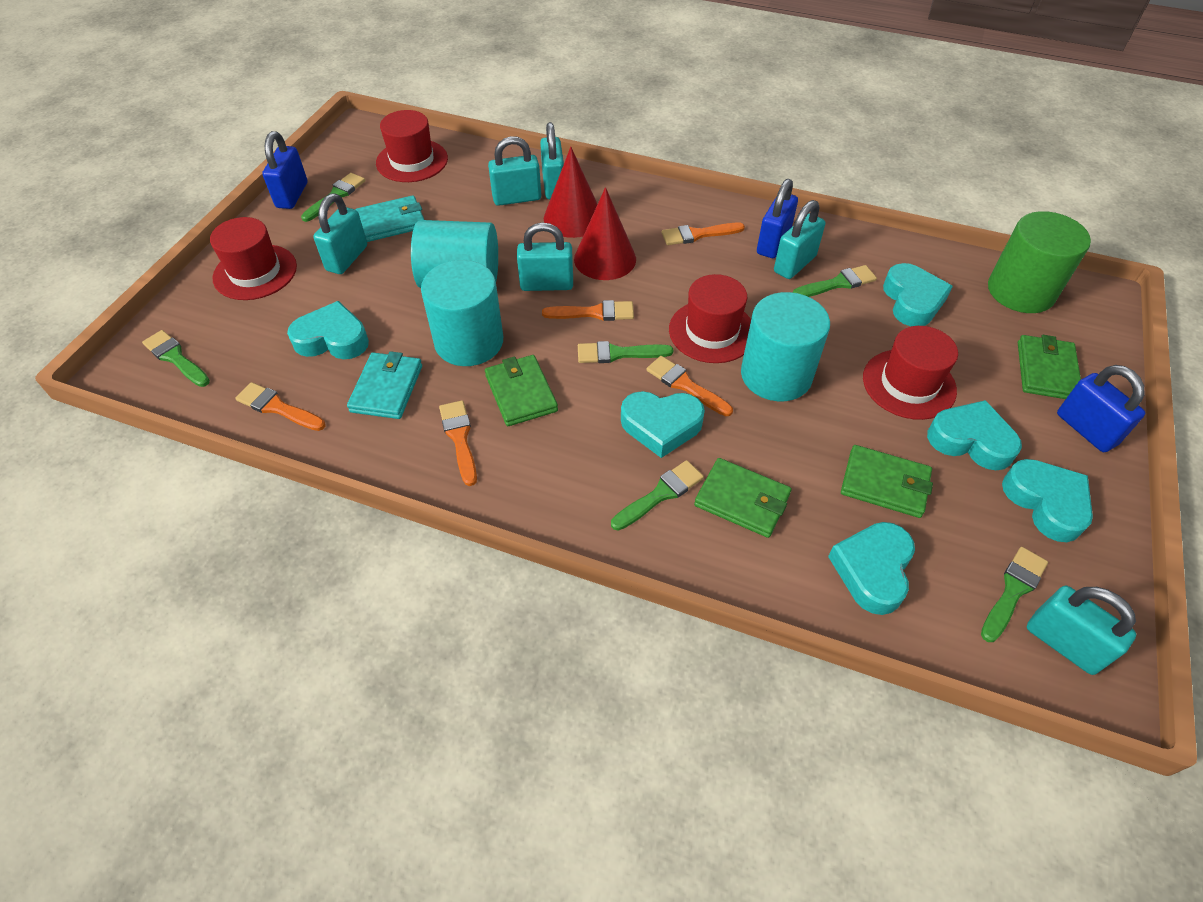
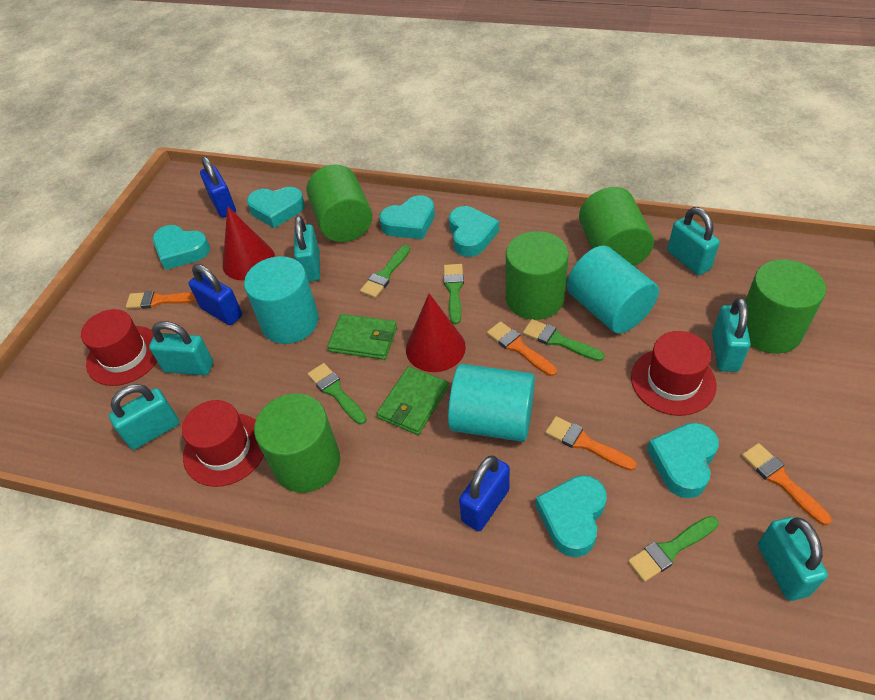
green brush: 6 -> 5
green cylinder: 1 -> 5
green wallet: 4 -> 2
orange brush: 5 -> 4
red hat: 4 -> 3
turquoise wallet: 2 -> 0

